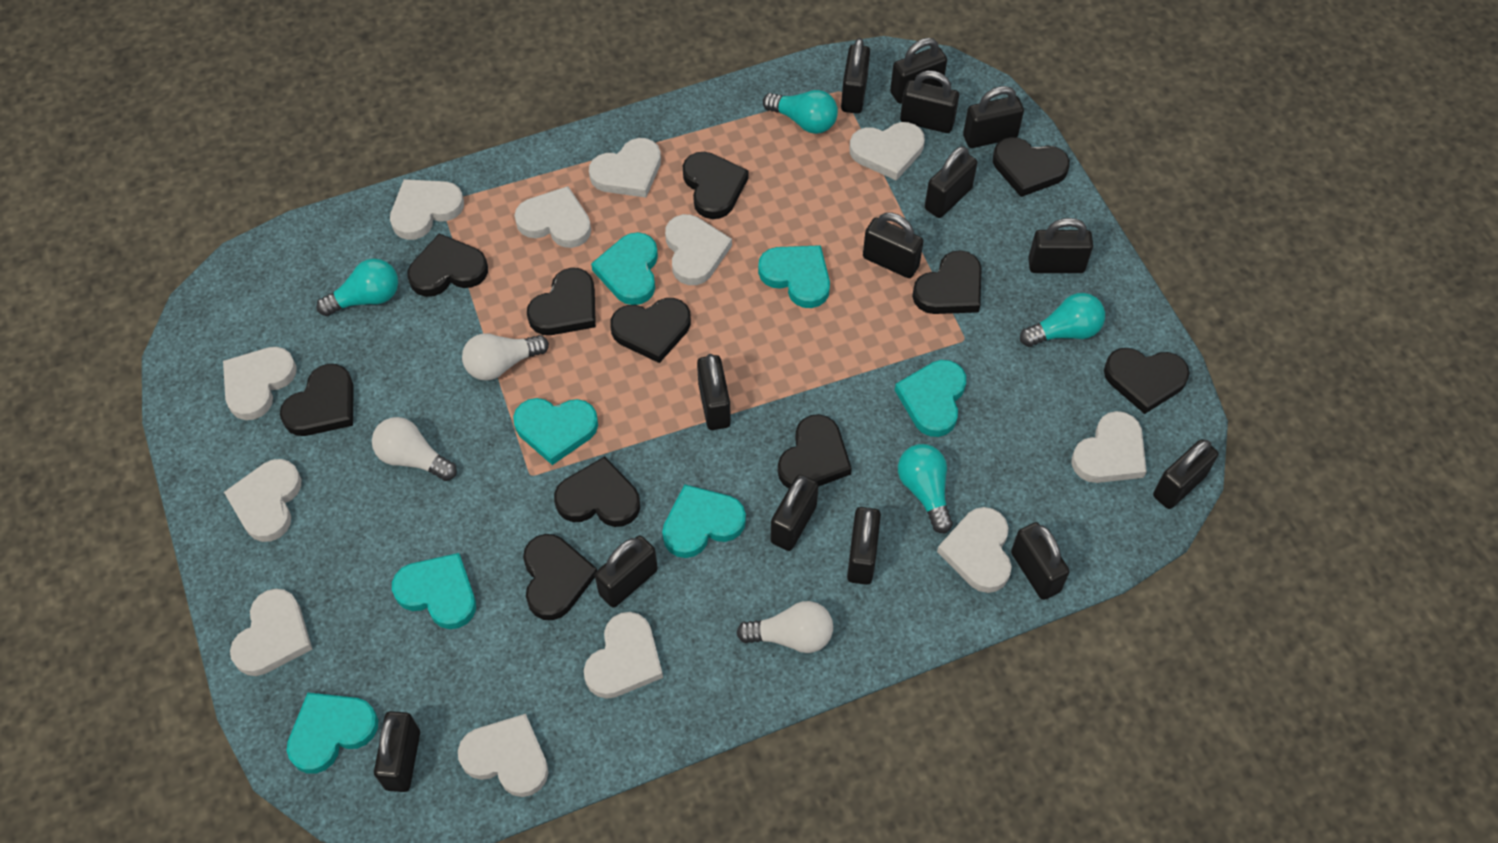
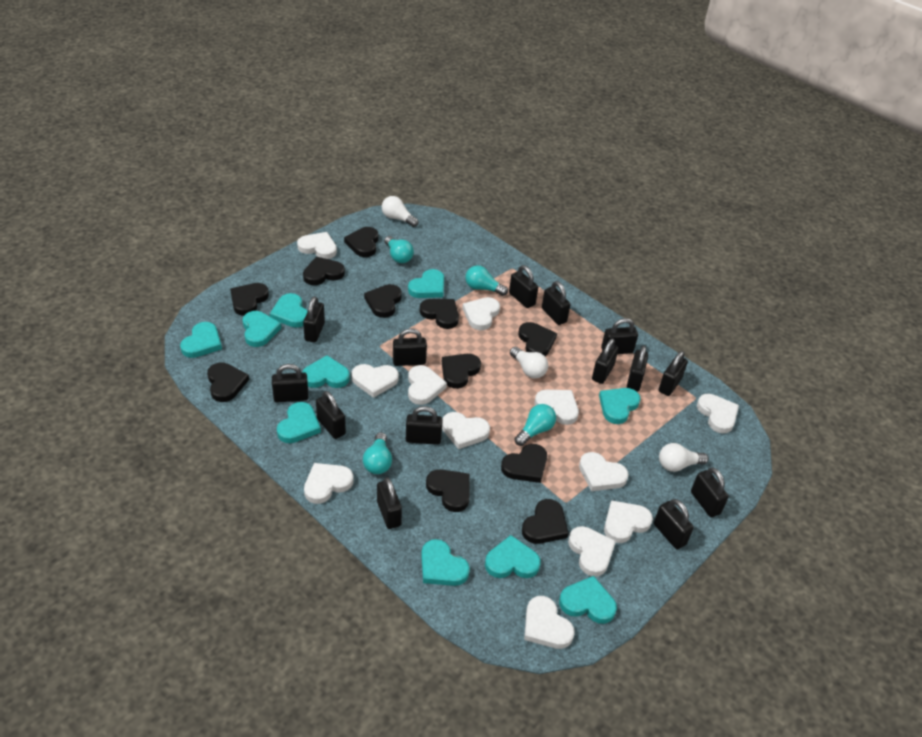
turquoise heart: 7 -> 10

